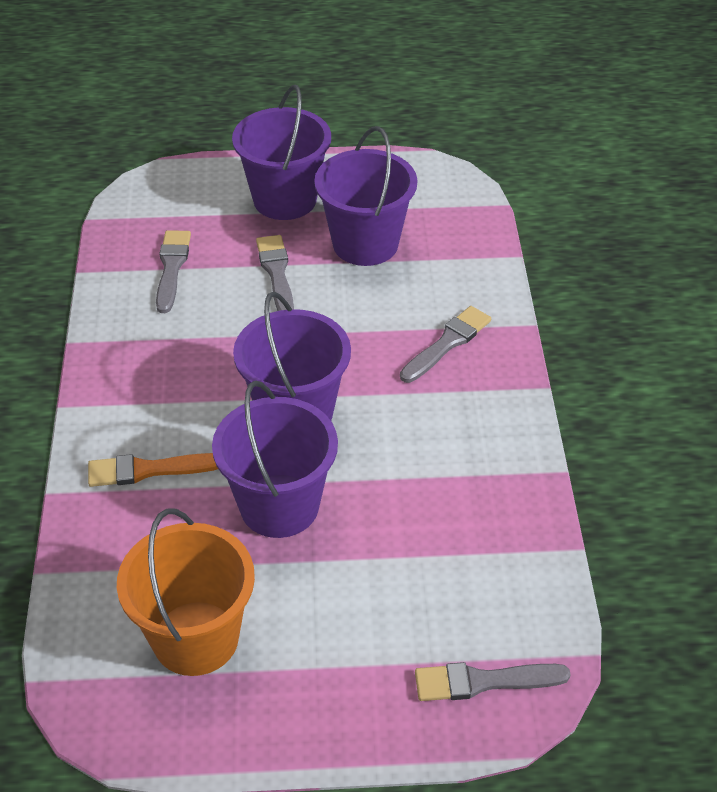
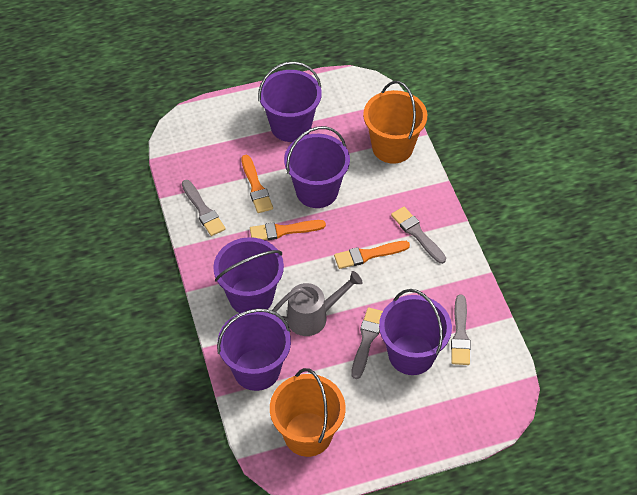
grey watering can: 0 -> 1
orange brush: 1 -> 3
orange bucket: 1 -> 2
purple bucket: 4 -> 5

